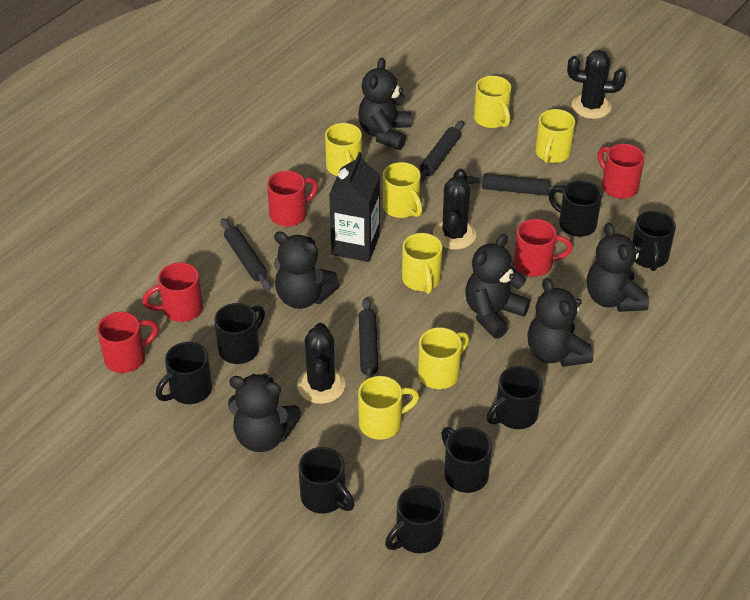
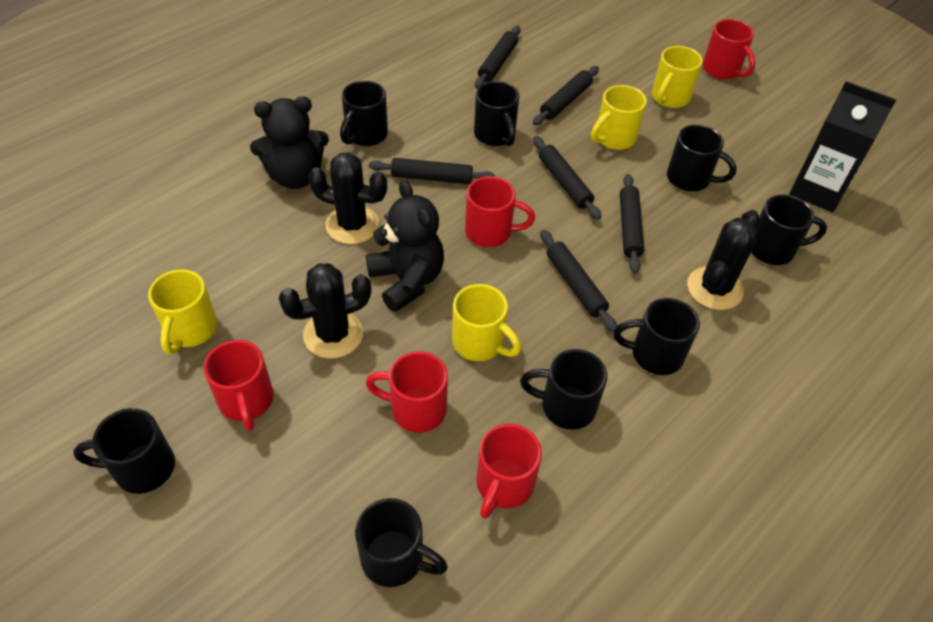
black rolling pin: 4 -> 6
black teddy bear: 6 -> 2
yellow mug: 7 -> 4

